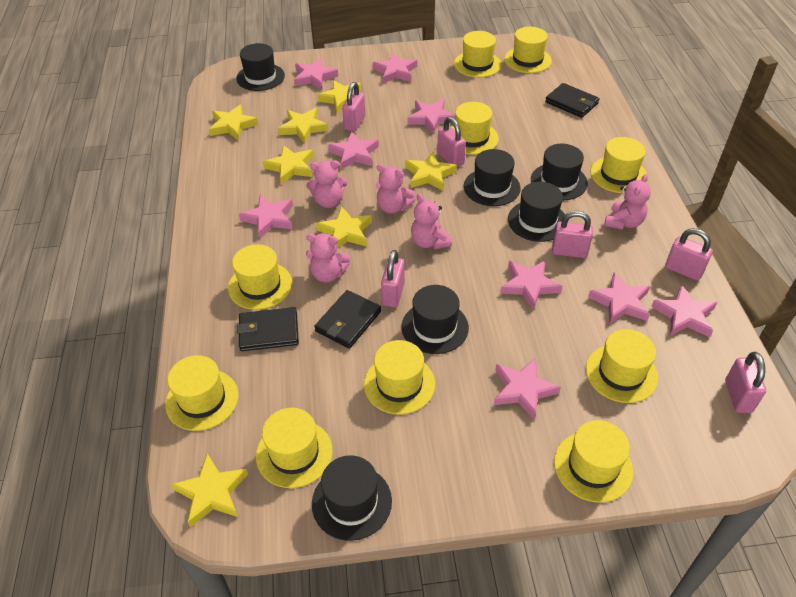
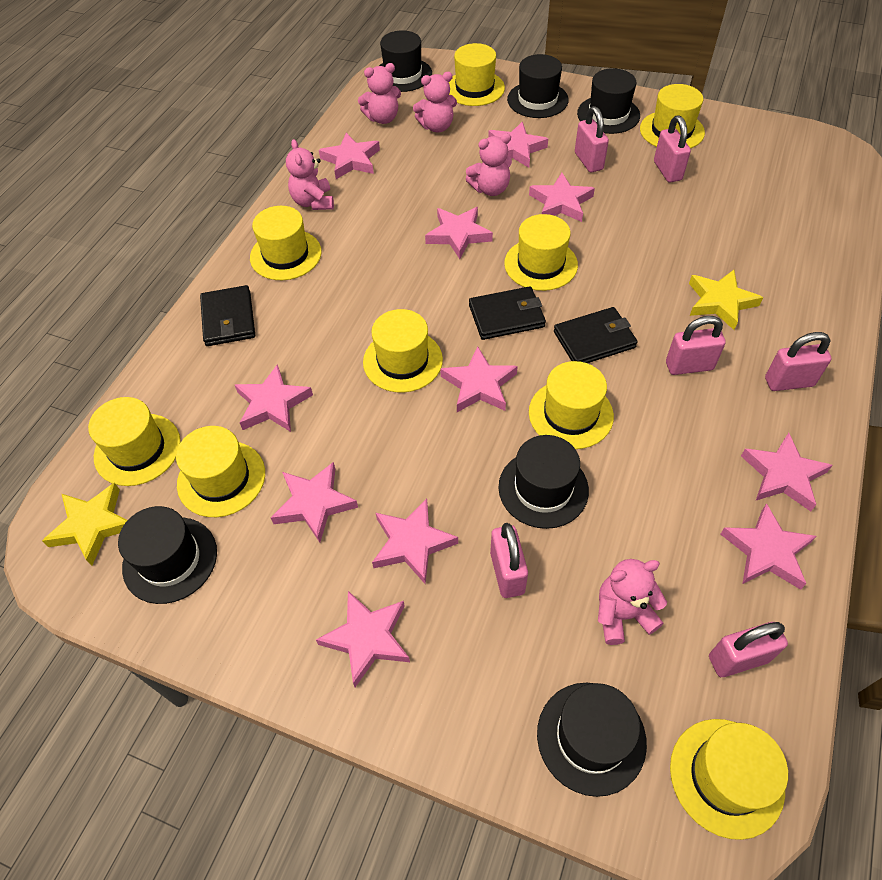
pink star: 9 -> 11
yellow hat: 10 -> 9
yellow star: 7 -> 2

